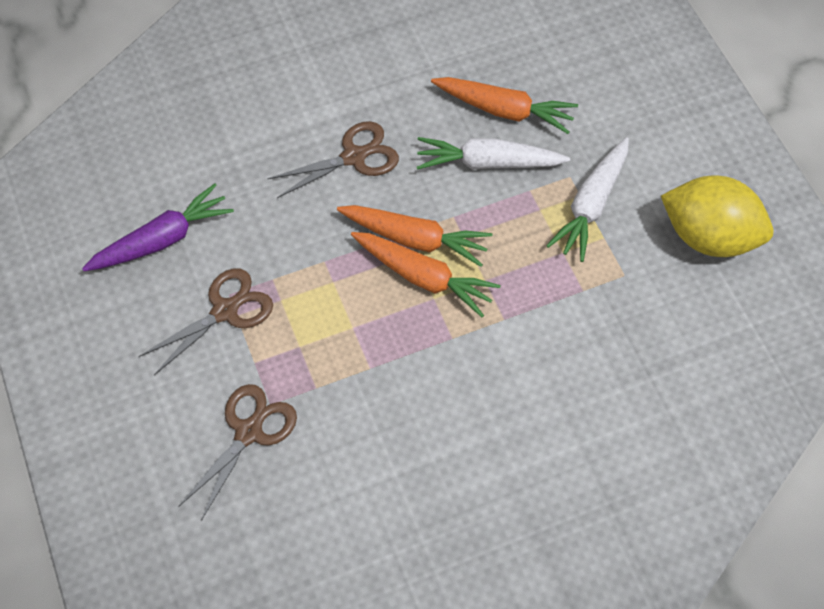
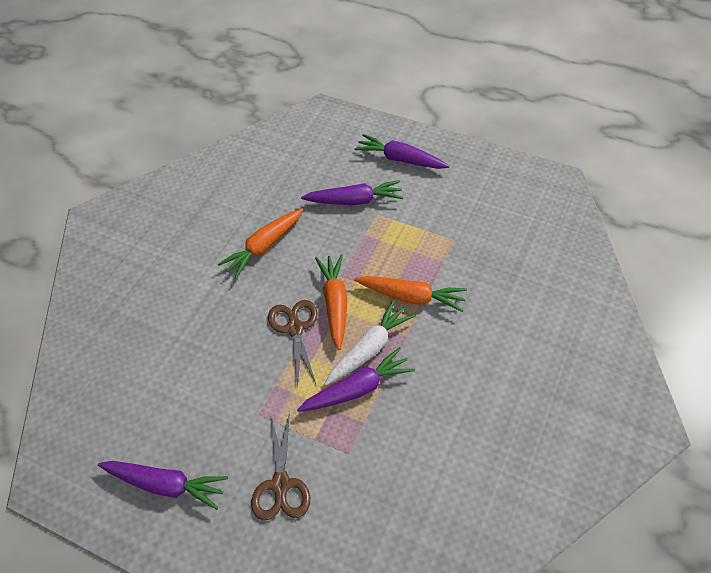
brown scissors: 3 -> 2
purple carrot: 1 -> 4
white carrot: 2 -> 1
yellow lemon: 1 -> 0

